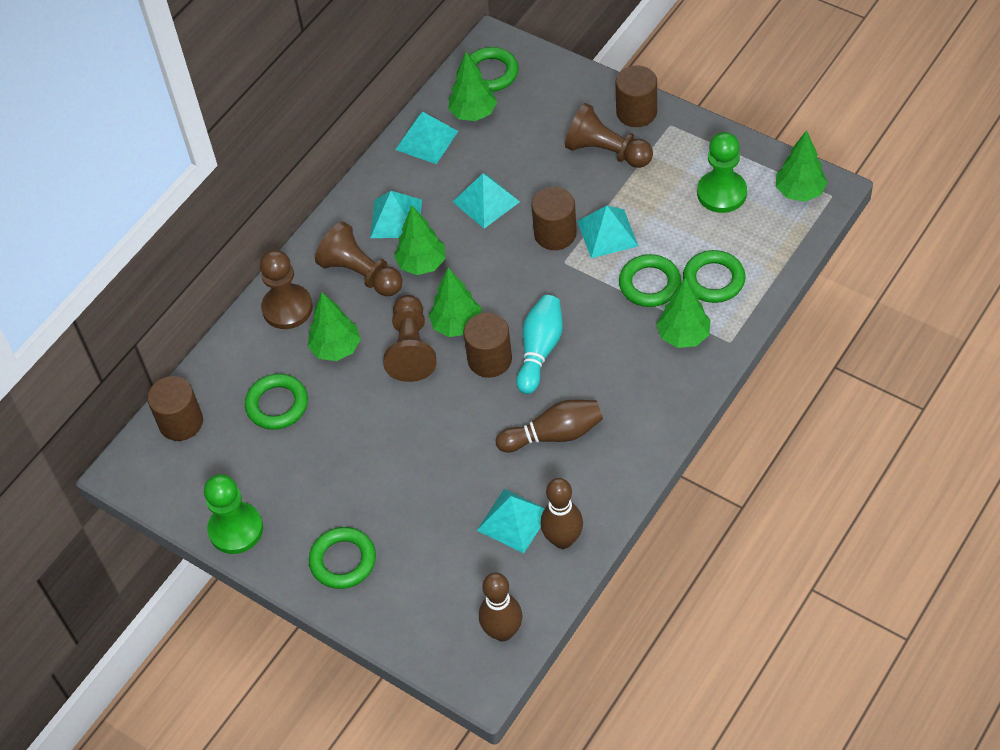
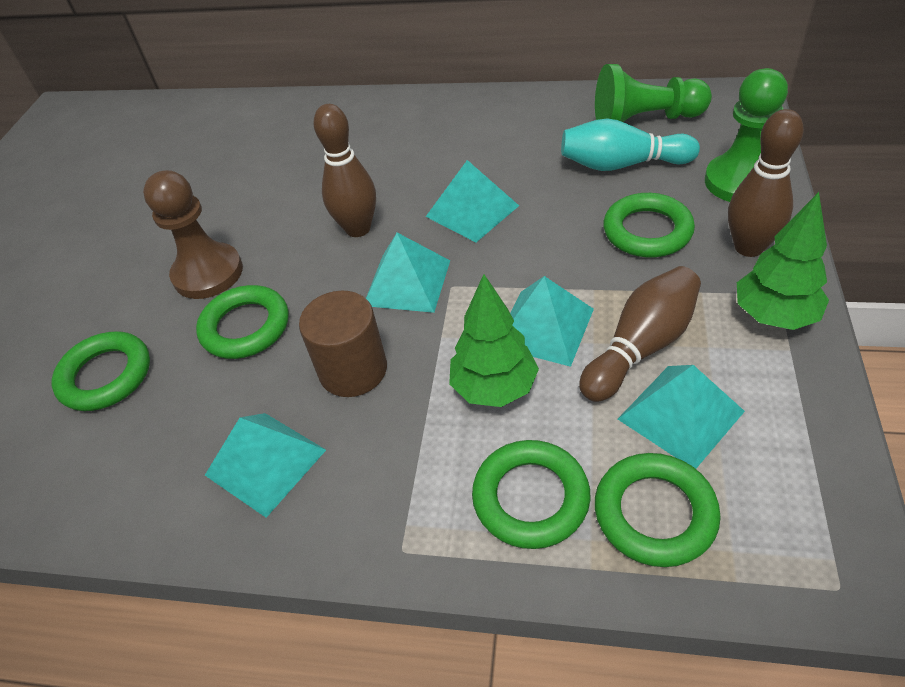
brown cylinder: 4 -> 1
brown pawn: 4 -> 1
green tree: 6 -> 2

